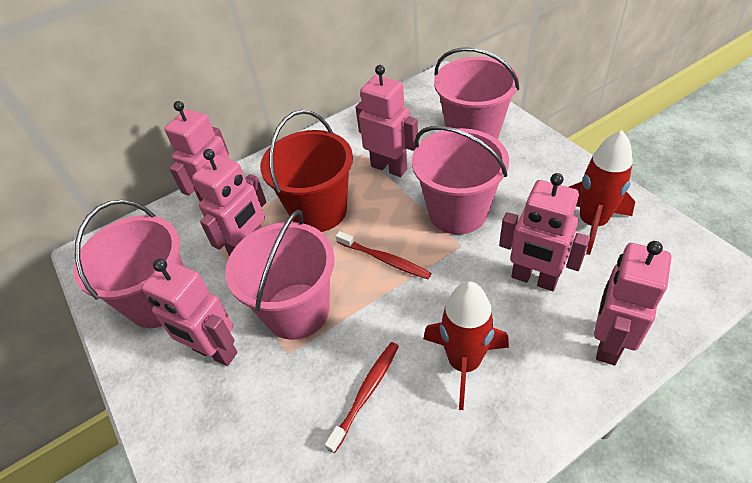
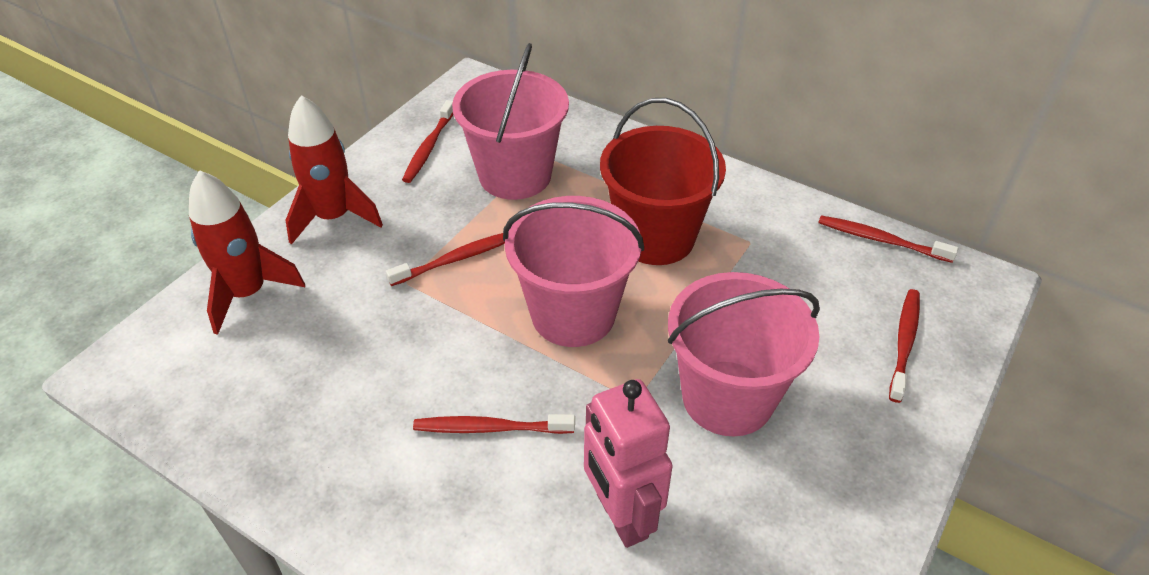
pink bucket: 4 -> 3
pink robot: 6 -> 1
red toothbrush: 2 -> 5

